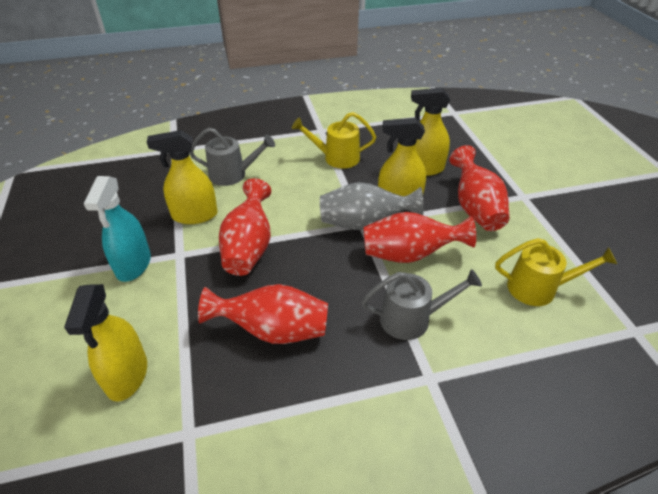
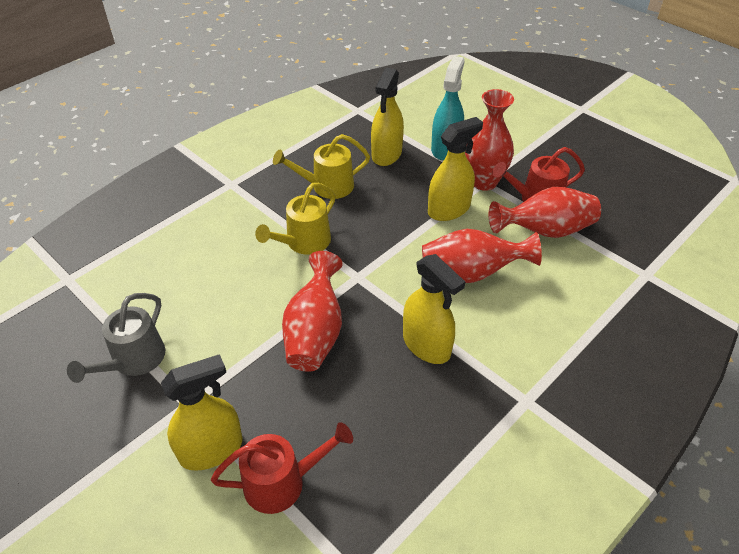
grey vase: 1 -> 0
grey watering can: 2 -> 1
red watering can: 0 -> 2

